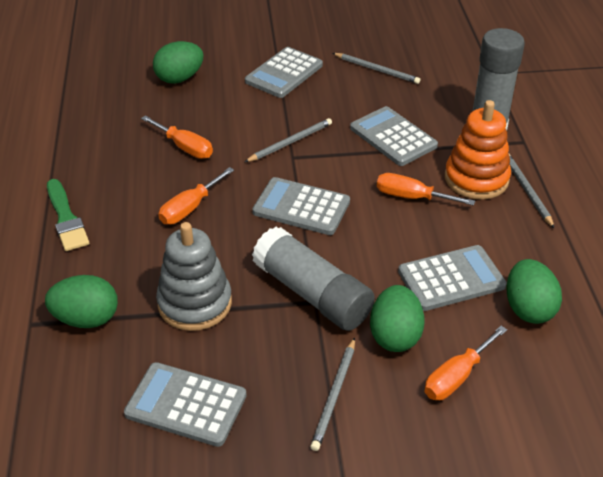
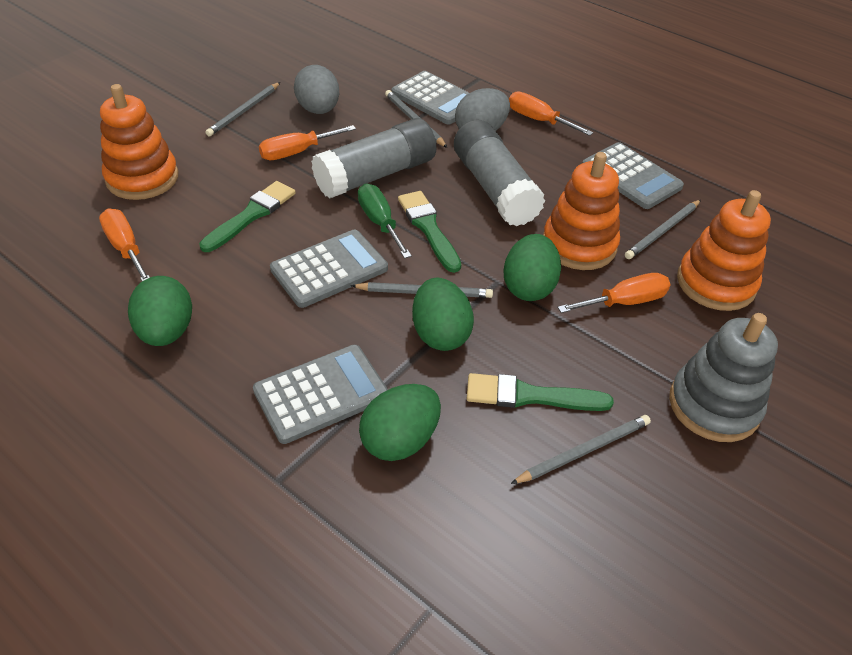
green brush: 1 -> 3
green screwdriver: 0 -> 1
grey calculator: 5 -> 4
grey egg: 0 -> 2
grey pencil: 4 -> 5
orange stacking toy: 1 -> 3

